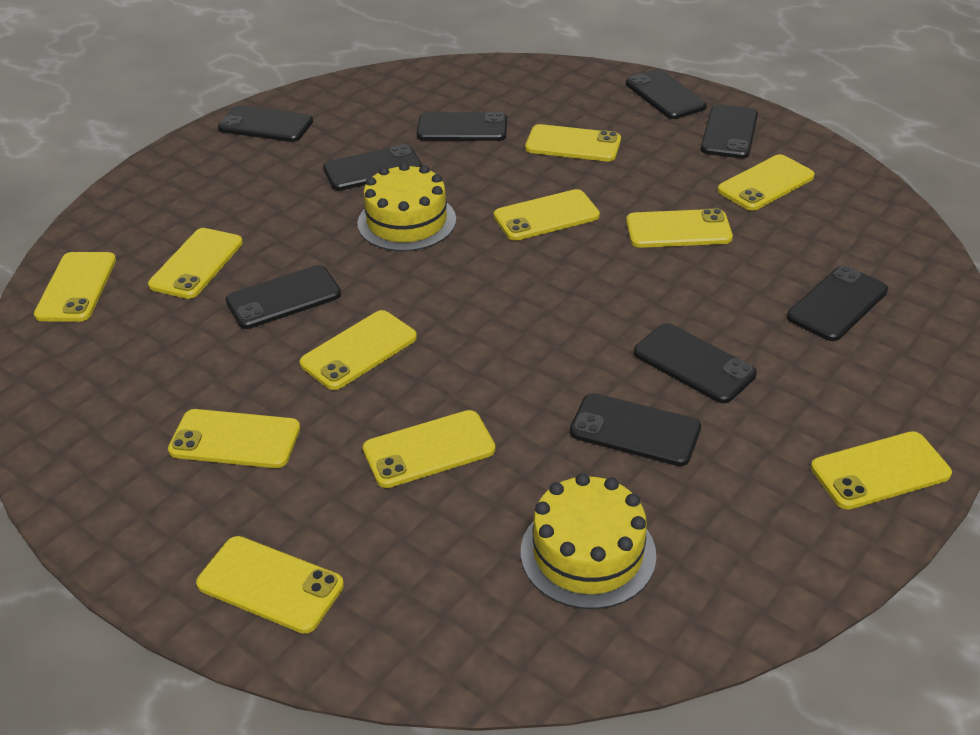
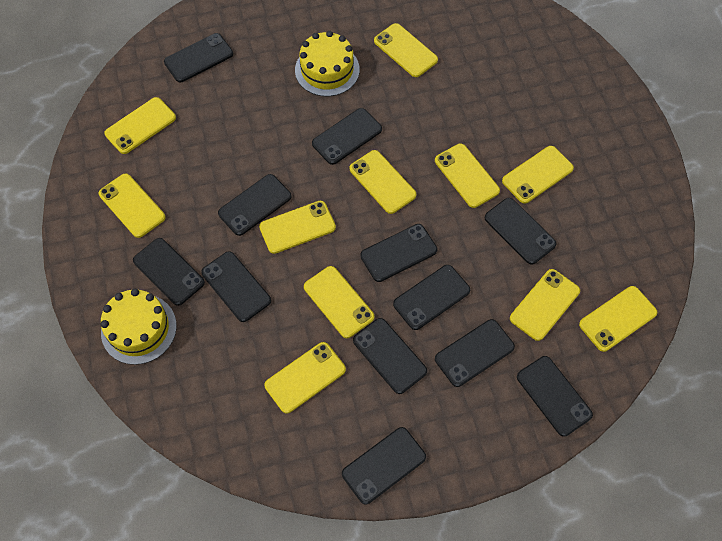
black phone: 9 -> 12

